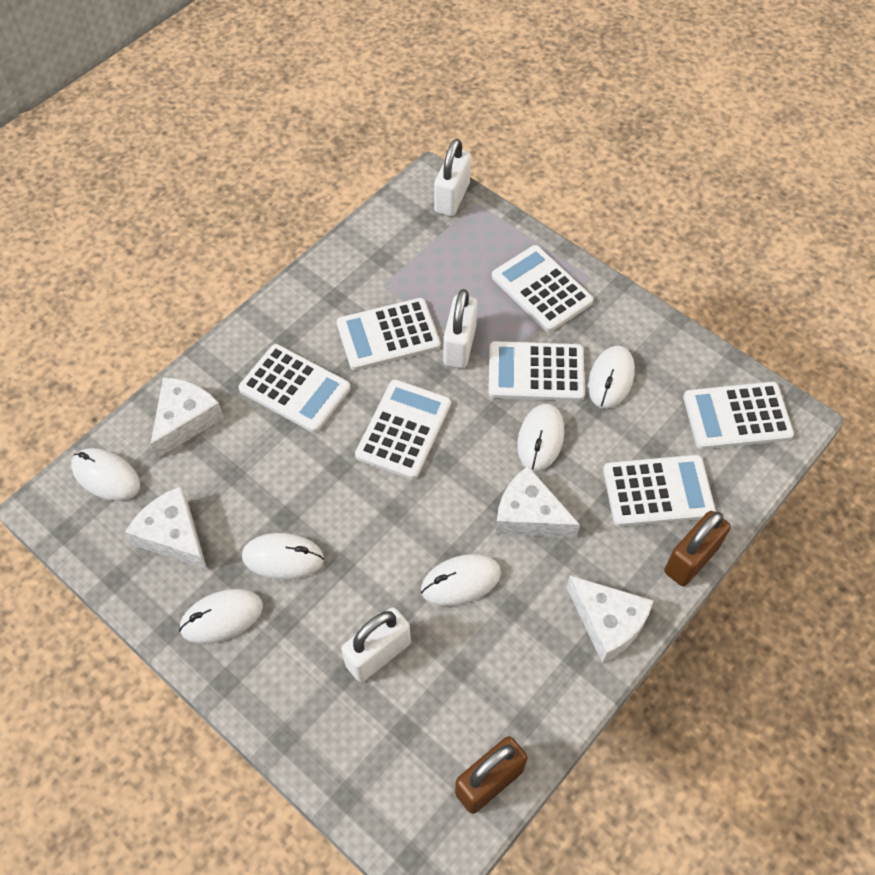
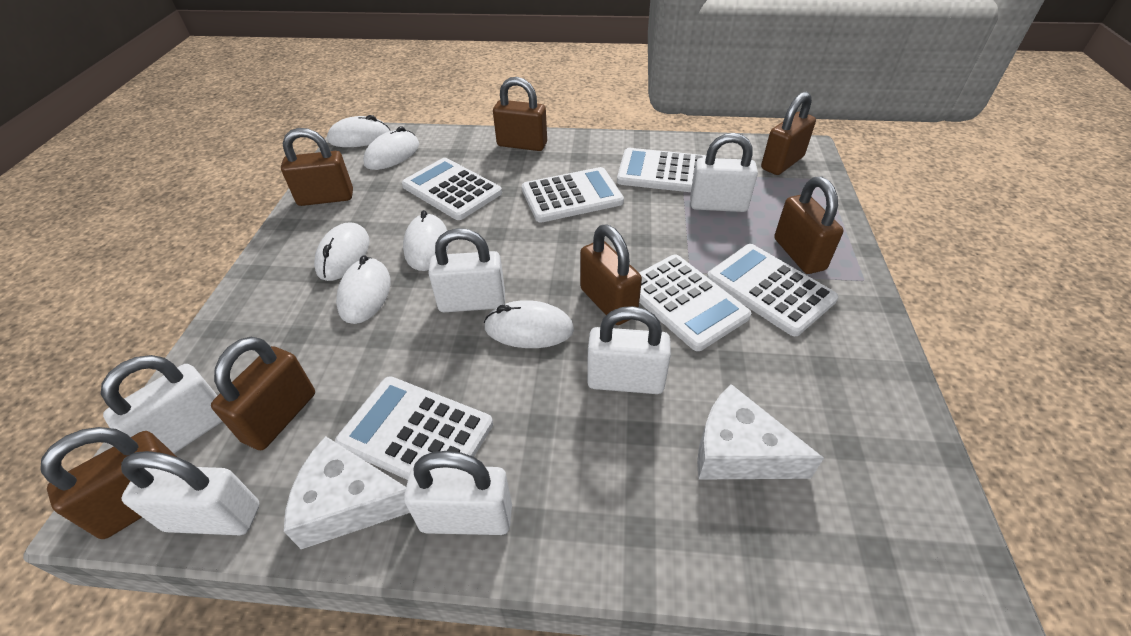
brown padlock: 2 -> 7
white calculator: 7 -> 6
white cheese: 4 -> 2
white padlock: 3 -> 6

